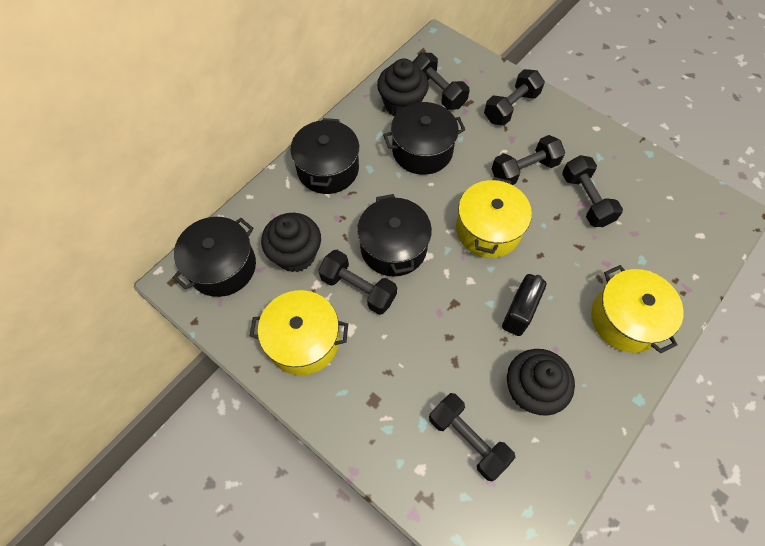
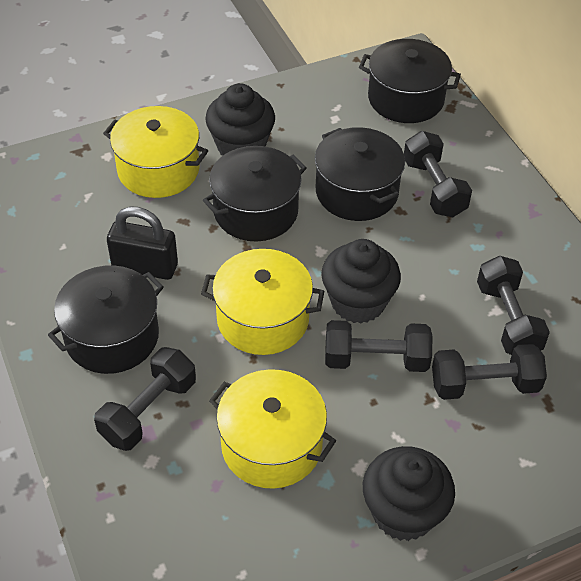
black dumbbell: 6 -> 5

